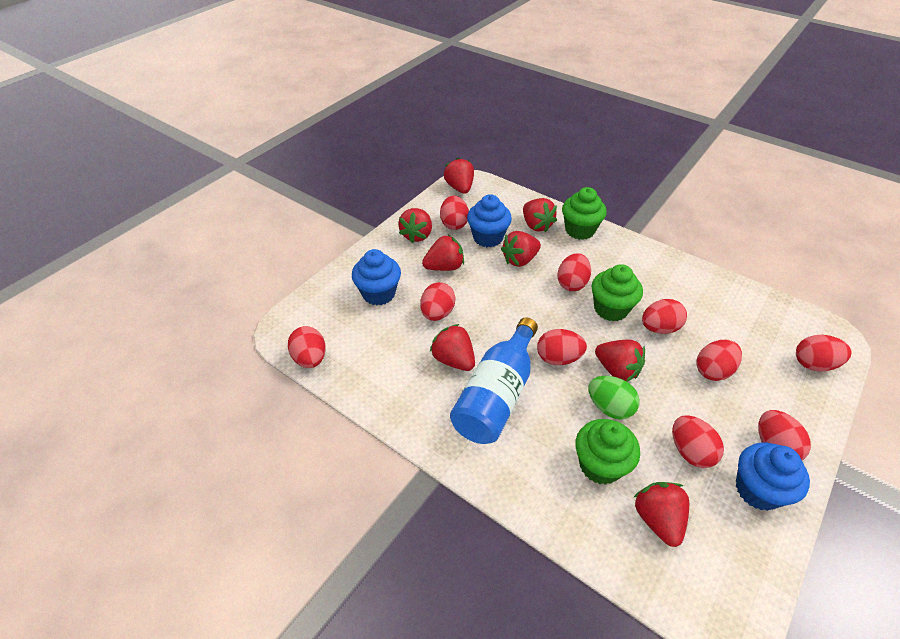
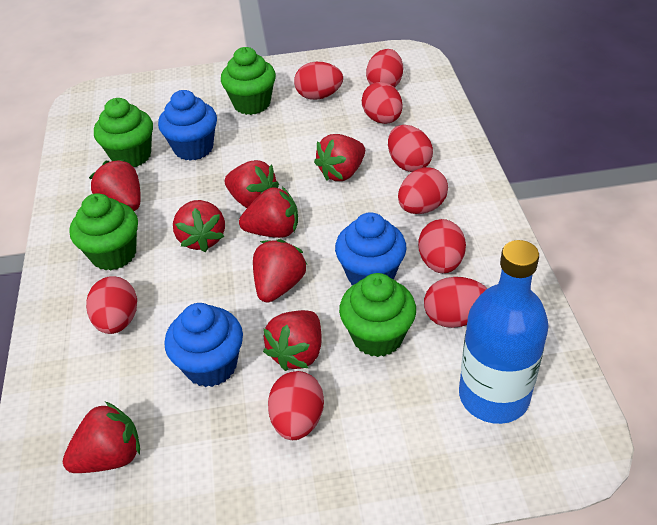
green cupcake: 3 -> 4
green egg: 1 -> 0
red egg: 10 -> 9

